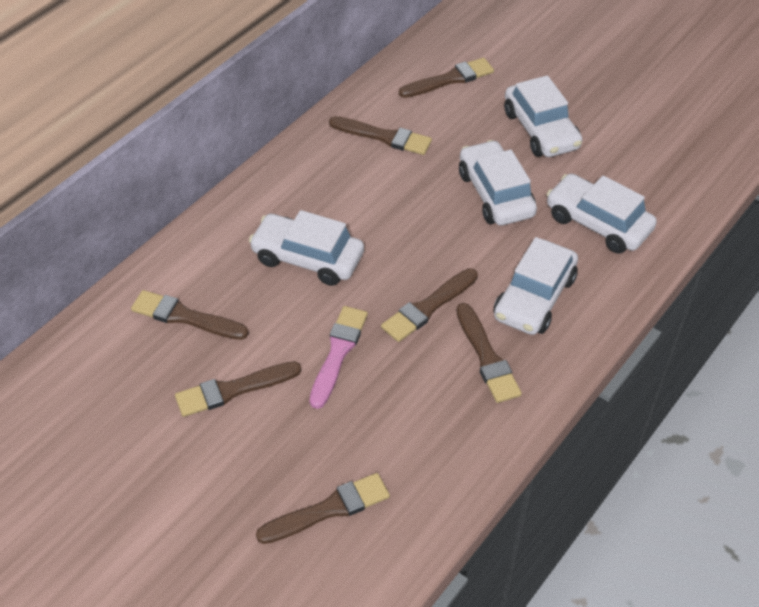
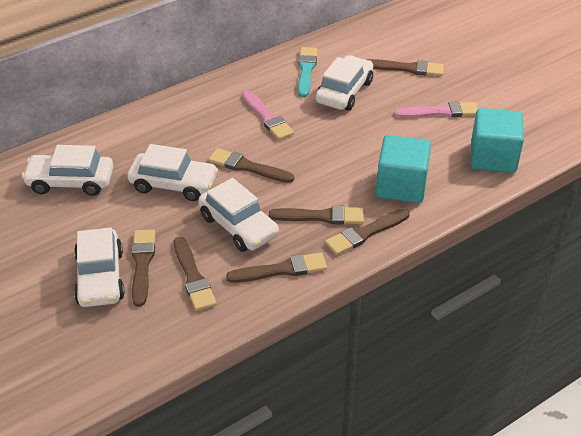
pink brush: 1 -> 2
turquoise brush: 0 -> 1
turquoise cube: 0 -> 2

